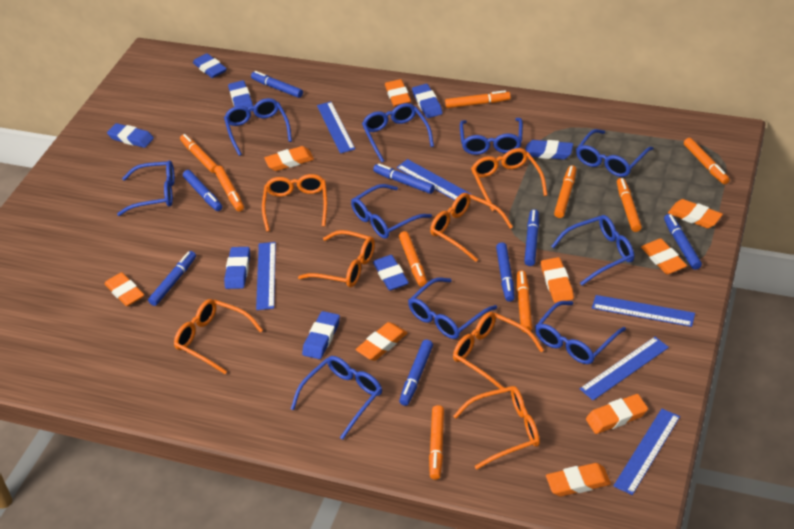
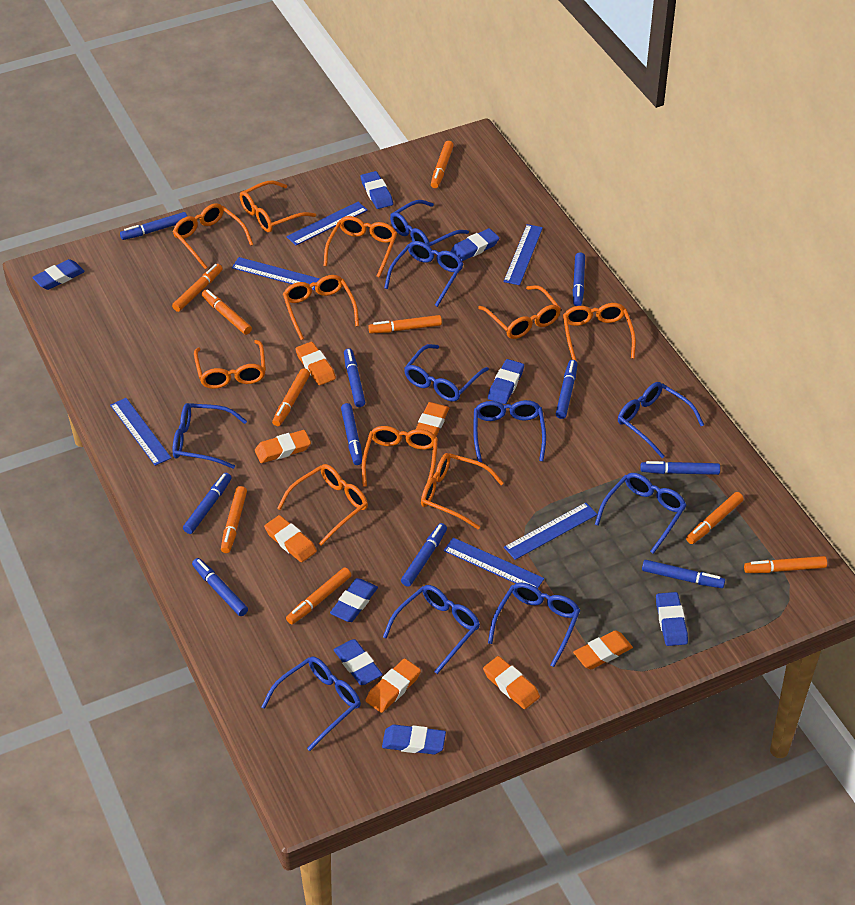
blue marker: 8 -> 10
orange eraser: 9 -> 7
orange glasses: 7 -> 10

